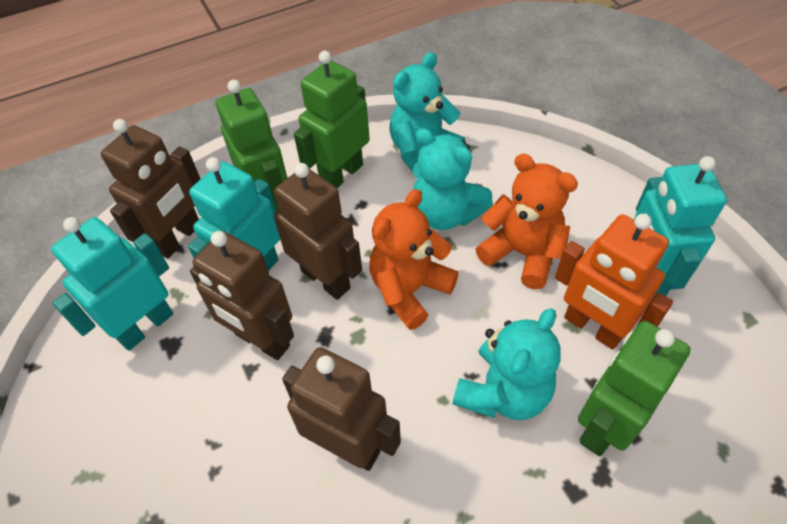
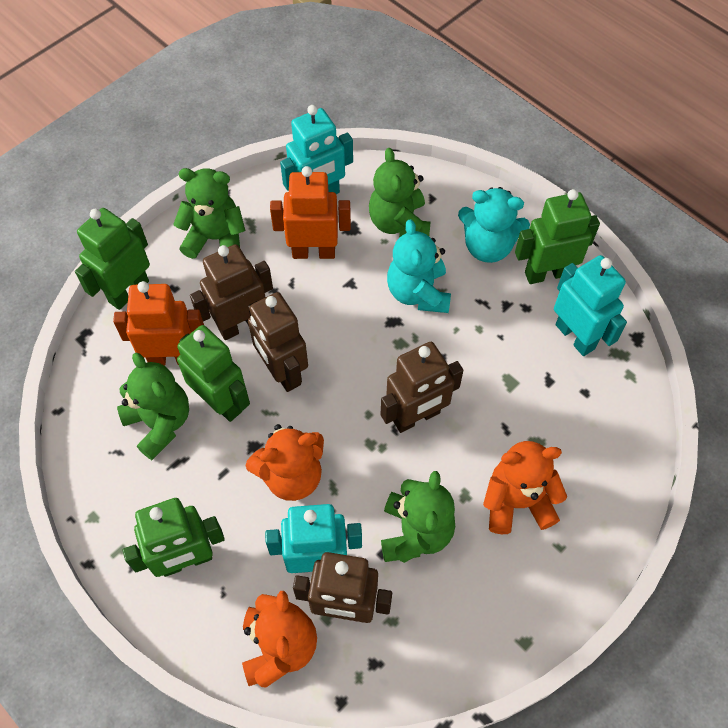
green robot: 3 -> 4
green teddy bear: 0 -> 4
orange robot: 1 -> 2
orange teddy bear: 2 -> 3
turquoise teddy bear: 3 -> 2

